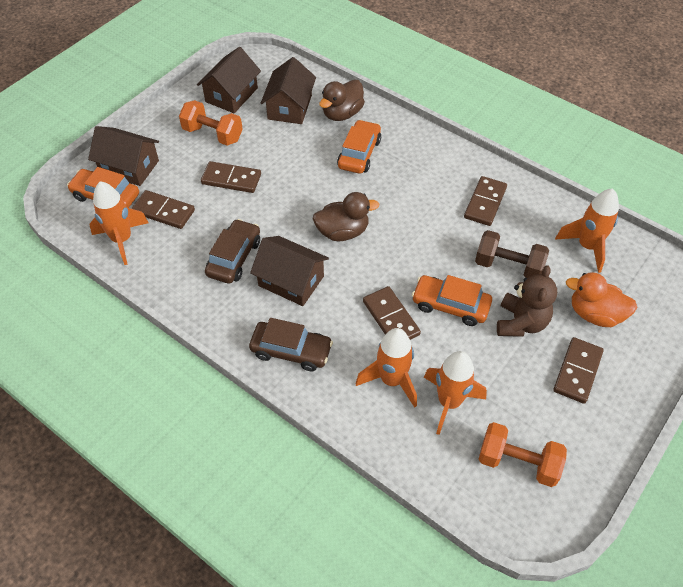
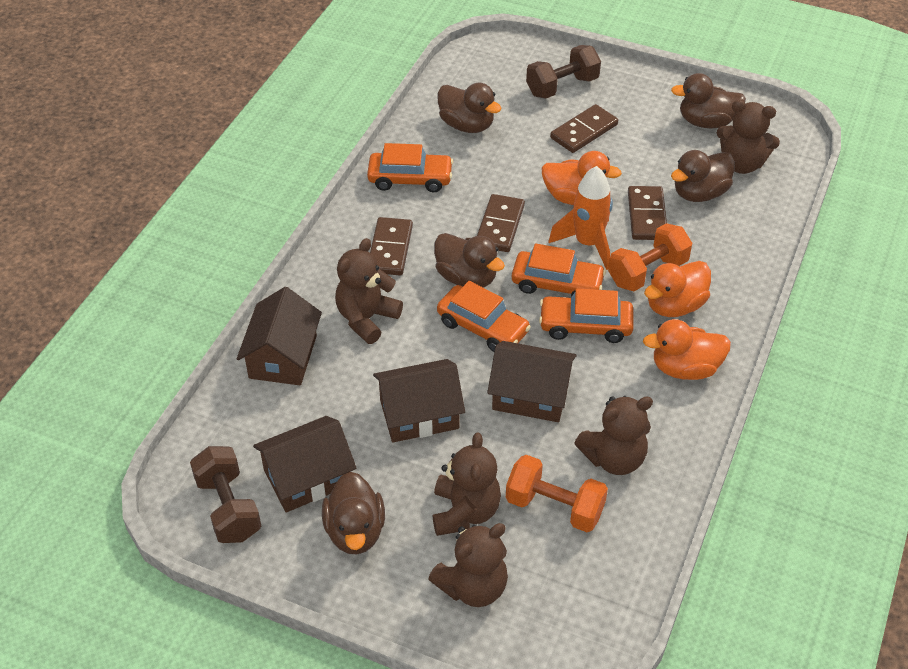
brown car: 2 -> 0
brown domino: 5 -> 4
brown duck: 2 -> 5
brown dumbbell: 1 -> 2
brown teddy bear: 1 -> 5
orange car: 3 -> 4
orange duck: 1 -> 3
orange rocket: 4 -> 1

